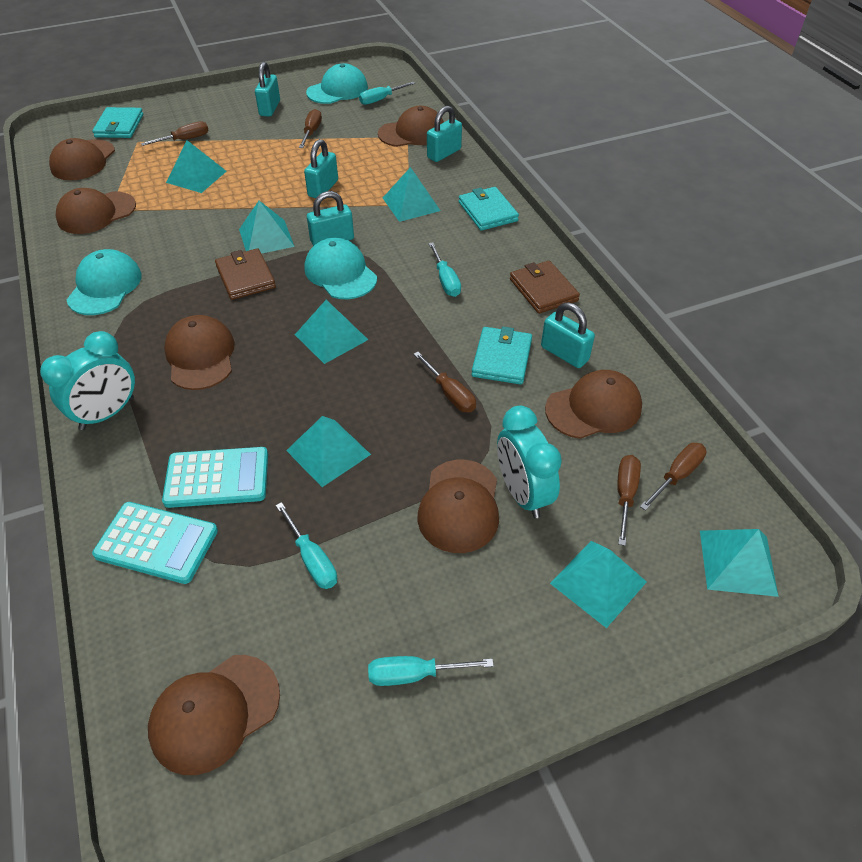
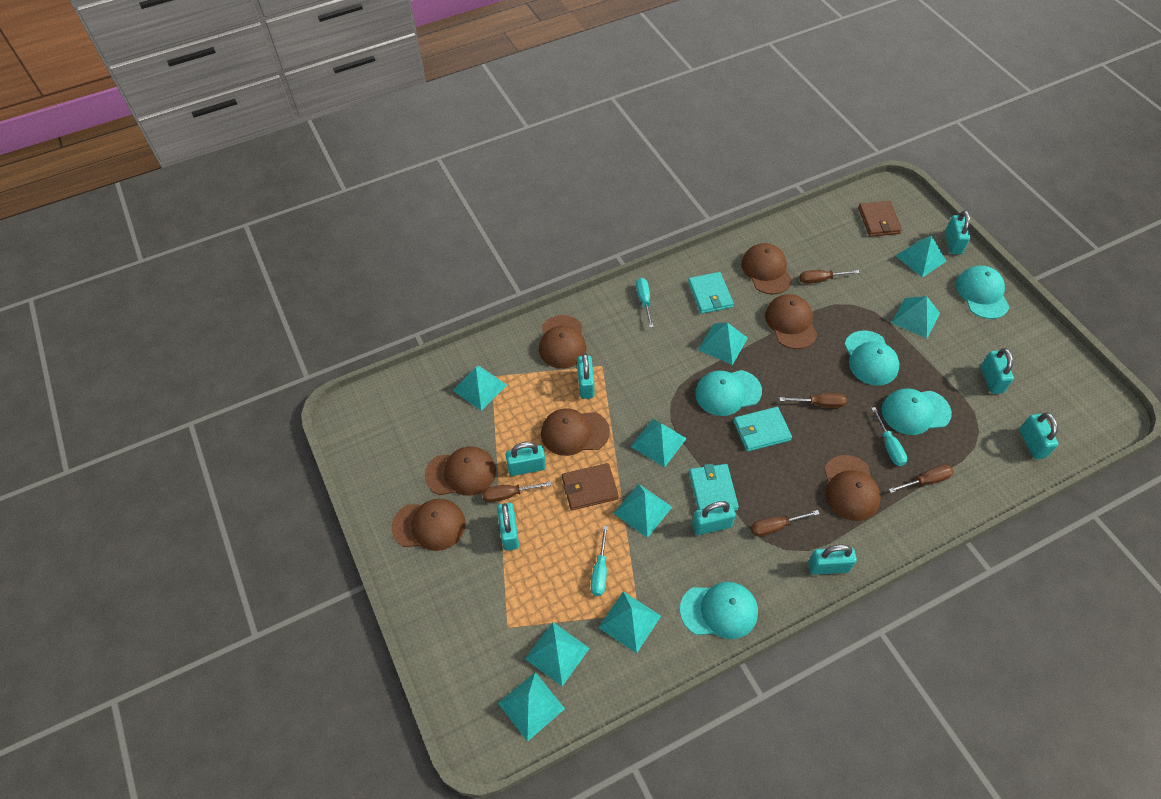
turquoise calculator: 2 -> 0
turquoise cap: 3 -> 5
turquoise clock: 2 -> 0
turquoise padlock: 5 -> 8
turquoise pyramid: 7 -> 9
turquoise screwdriver: 4 -> 3

